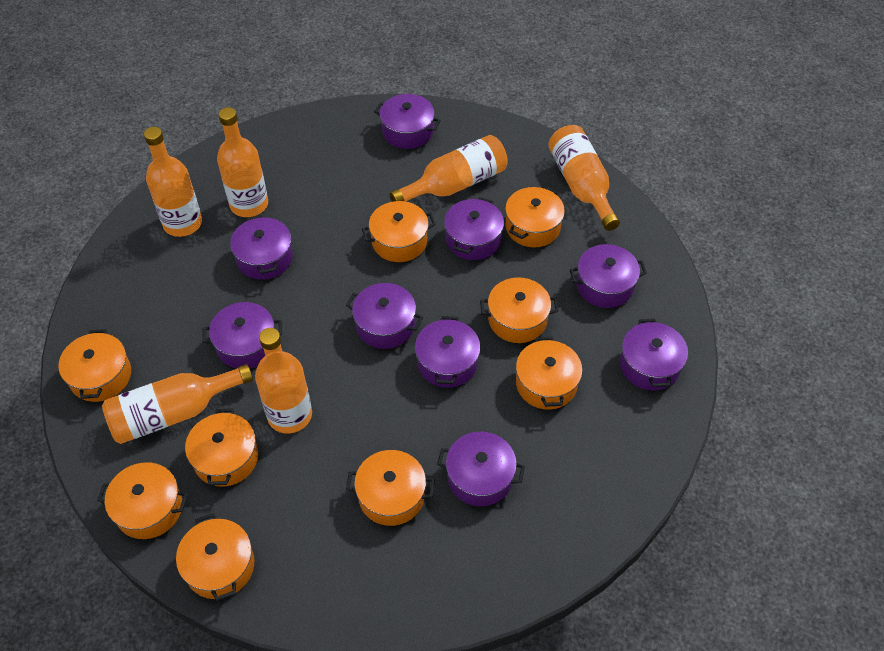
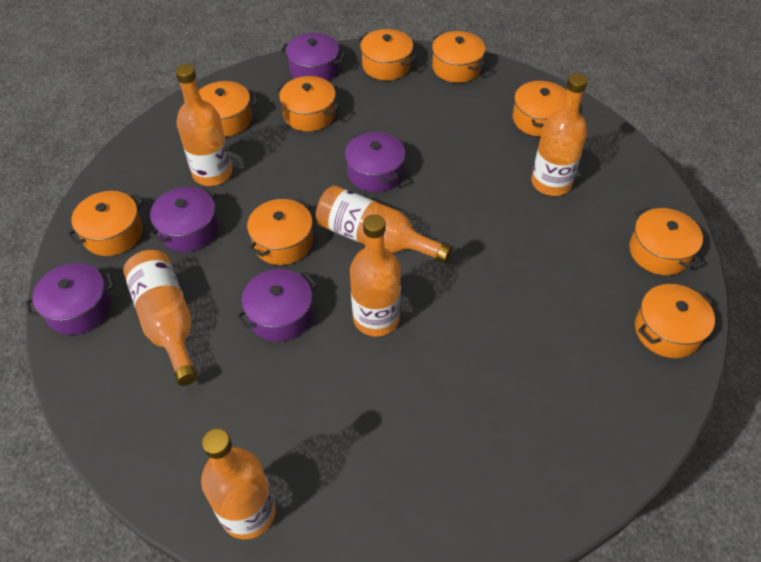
purple pot: 9 -> 5

